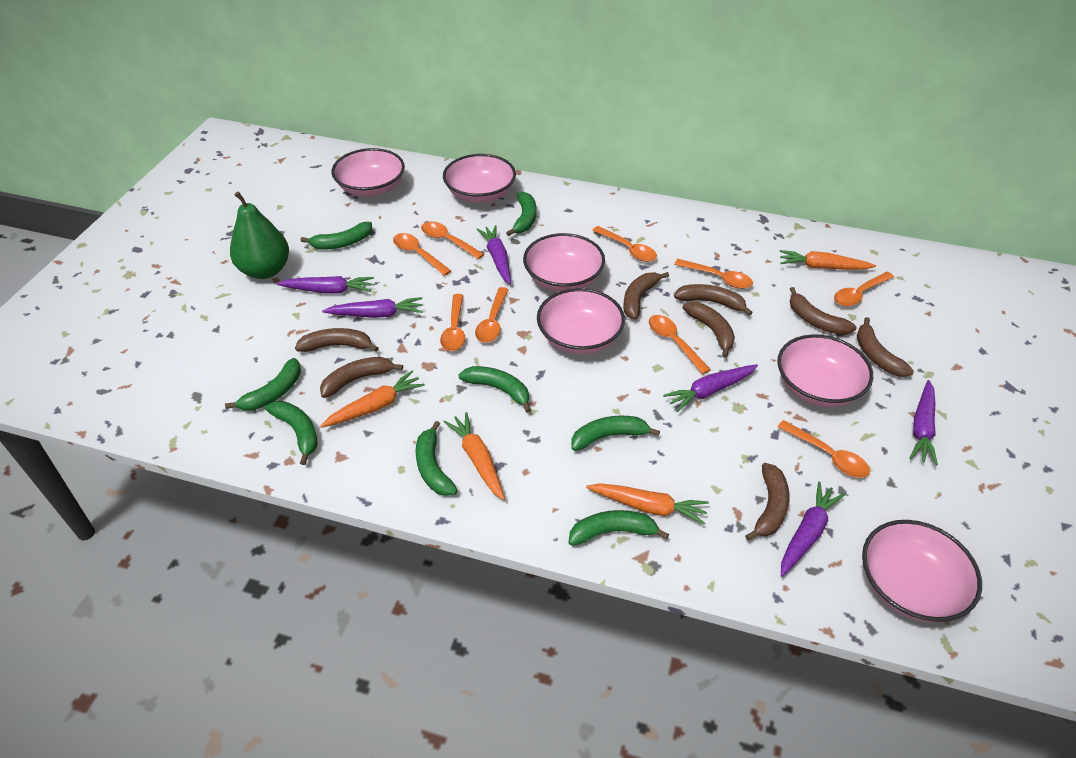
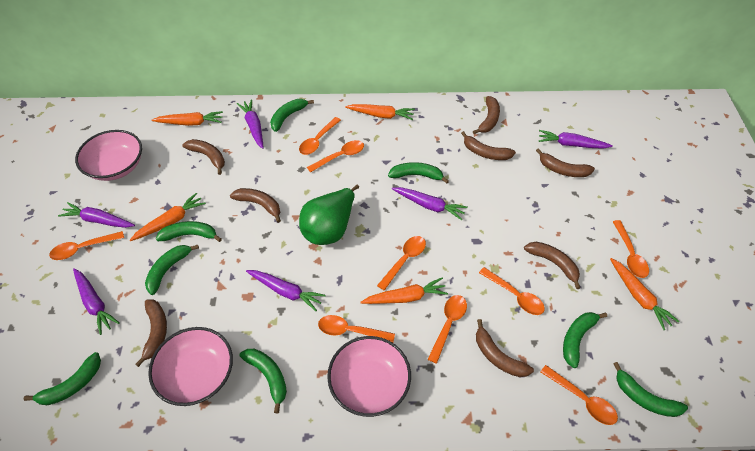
orange carrot: 4 -> 5
pink bowl: 6 -> 3

